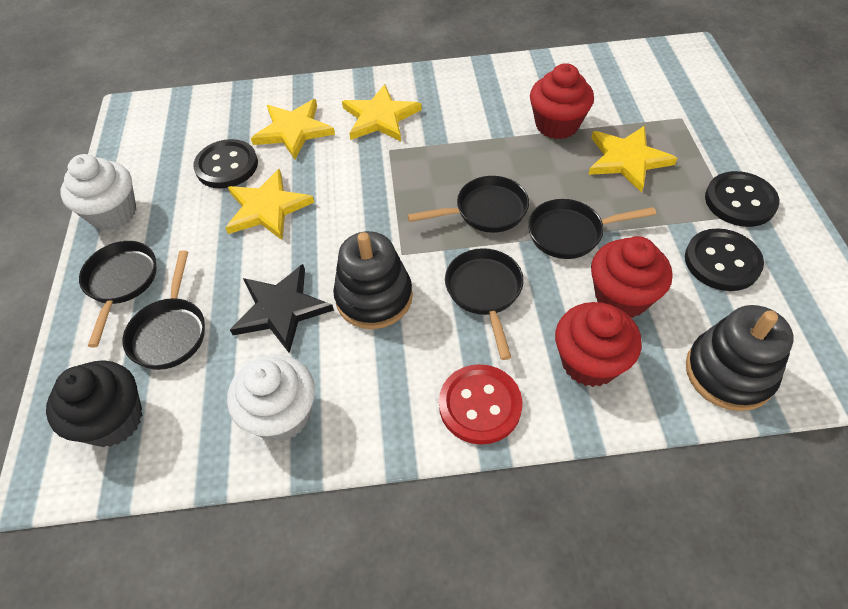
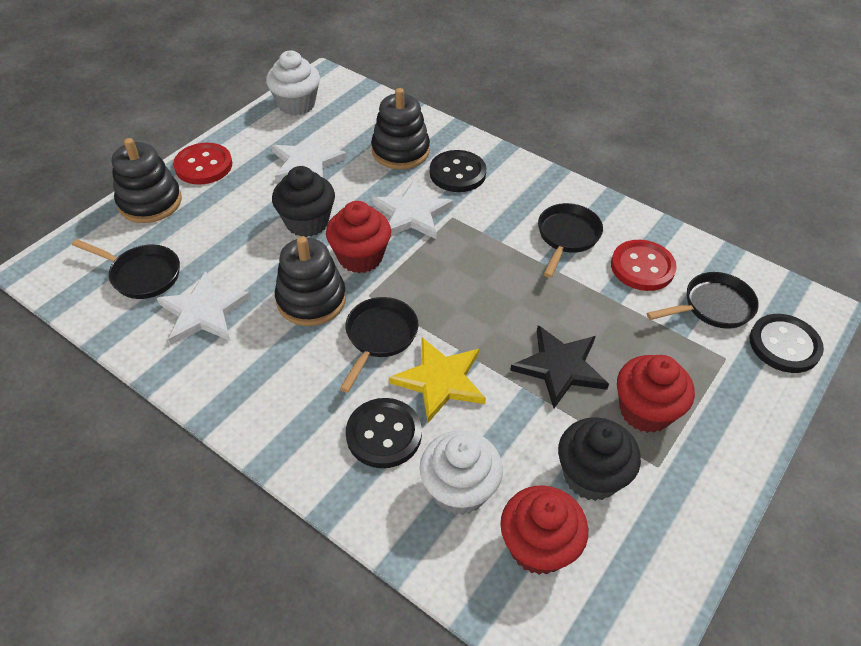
black cupcake: 1 -> 2
black pan: 5 -> 4
black stacking toy: 2 -> 3
red button: 1 -> 2
white star: 0 -> 3
yellow star: 4 -> 1

